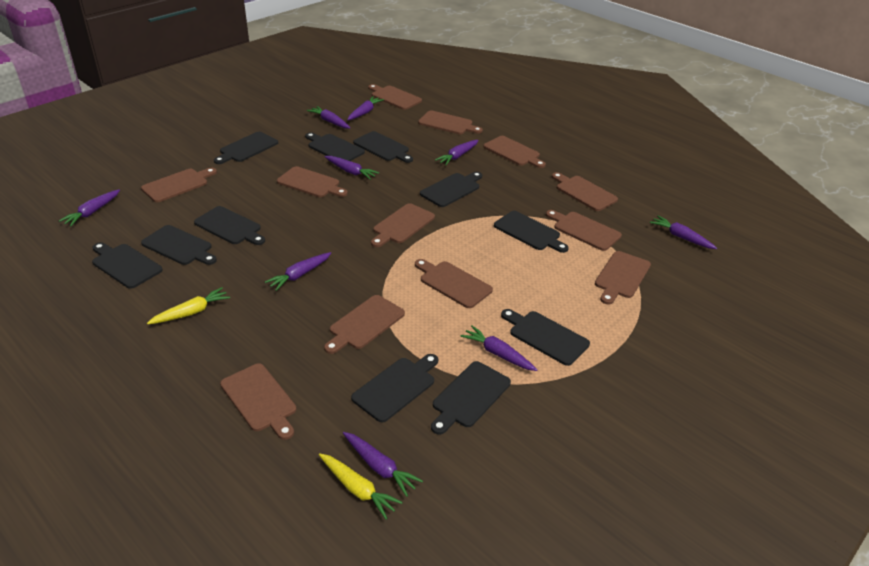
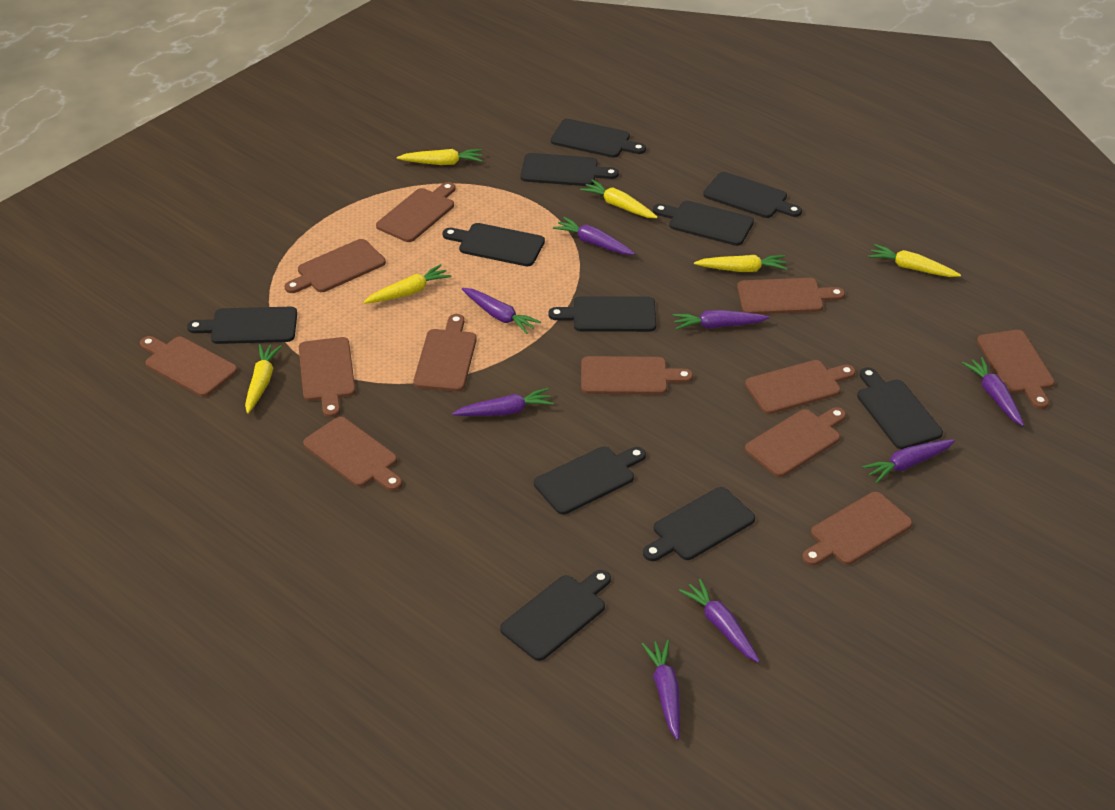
purple carrot: 9 -> 8
yellow carrot: 2 -> 6

